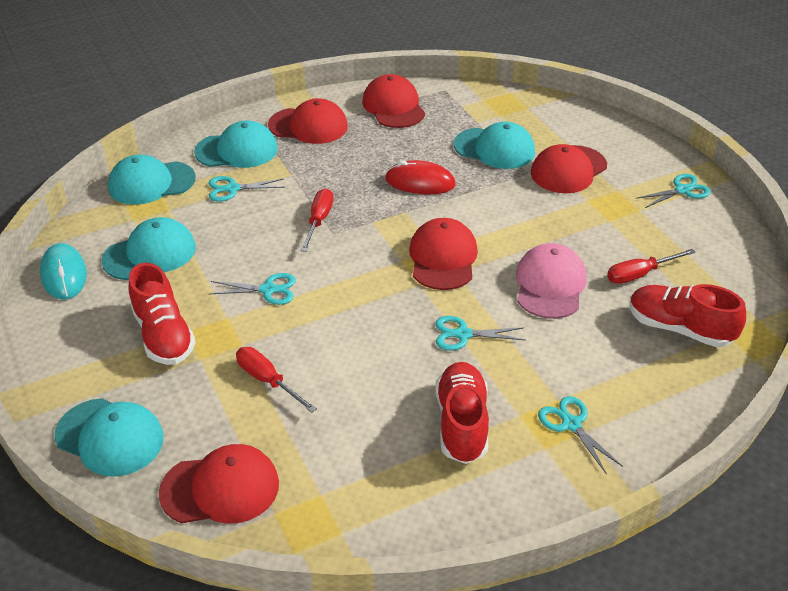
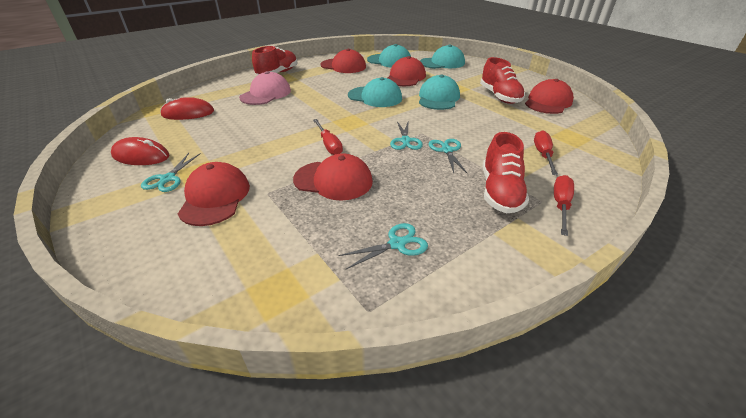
red mouse: 1 -> 2
turquoise cap: 5 -> 4
turquoise mouse: 1 -> 0
turquoise scissors: 5 -> 4

